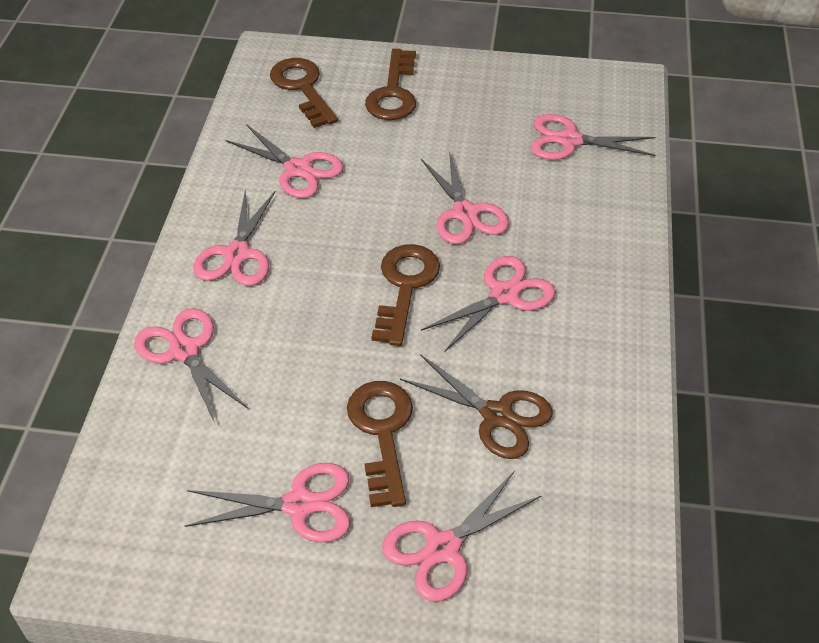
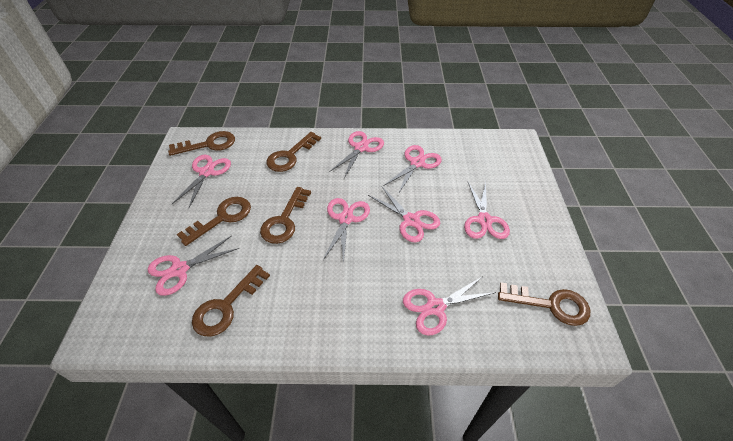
brown key: 4 -> 6
brown scissors: 1 -> 0

